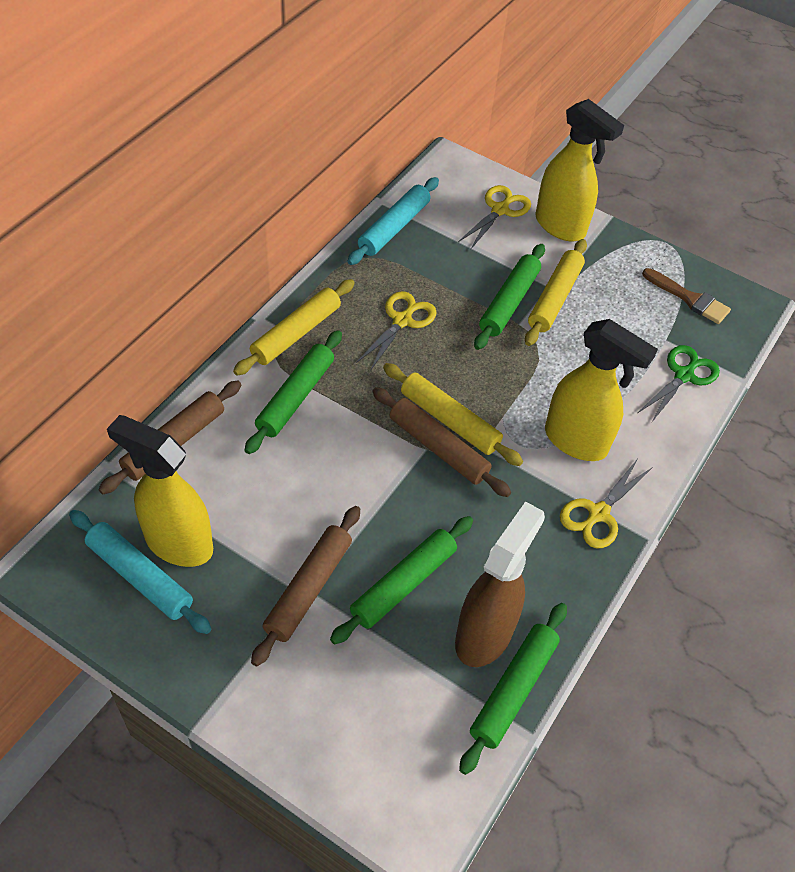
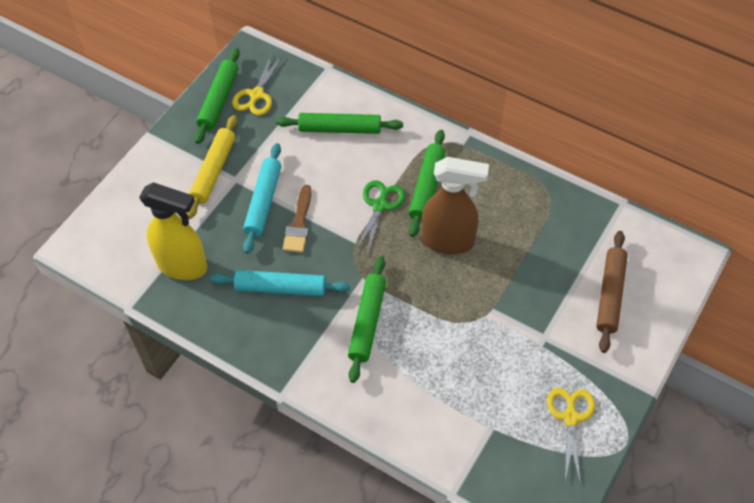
brown rolling pin: 3 -> 1
yellow rolling pin: 3 -> 1
yellow scissors: 3 -> 2
yellow spray bottle: 3 -> 1

